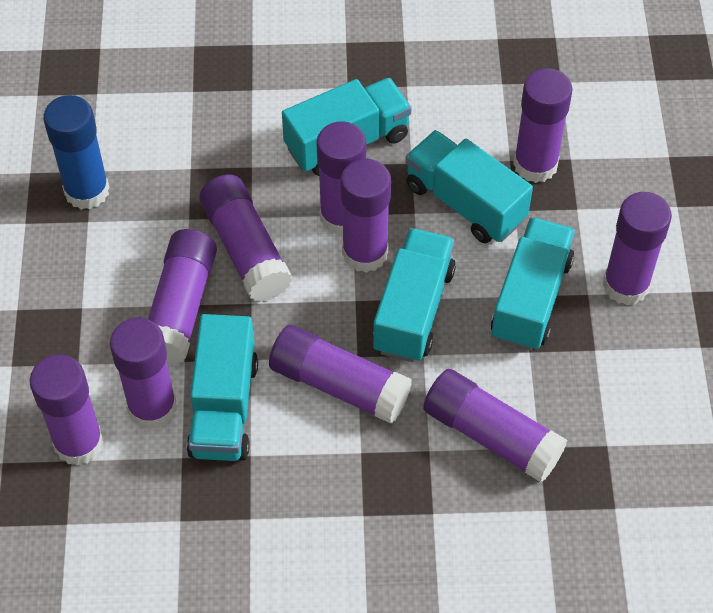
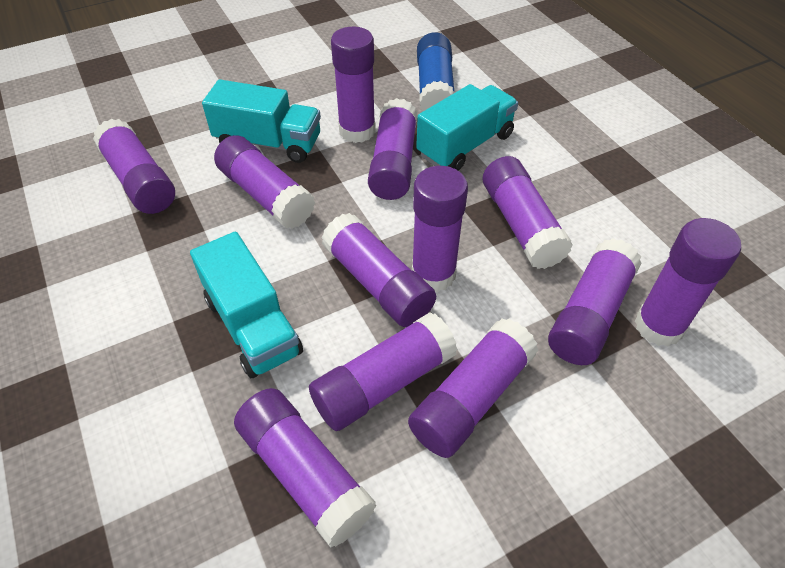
purple glue stick: 10 -> 12
turquoise truck: 5 -> 3

